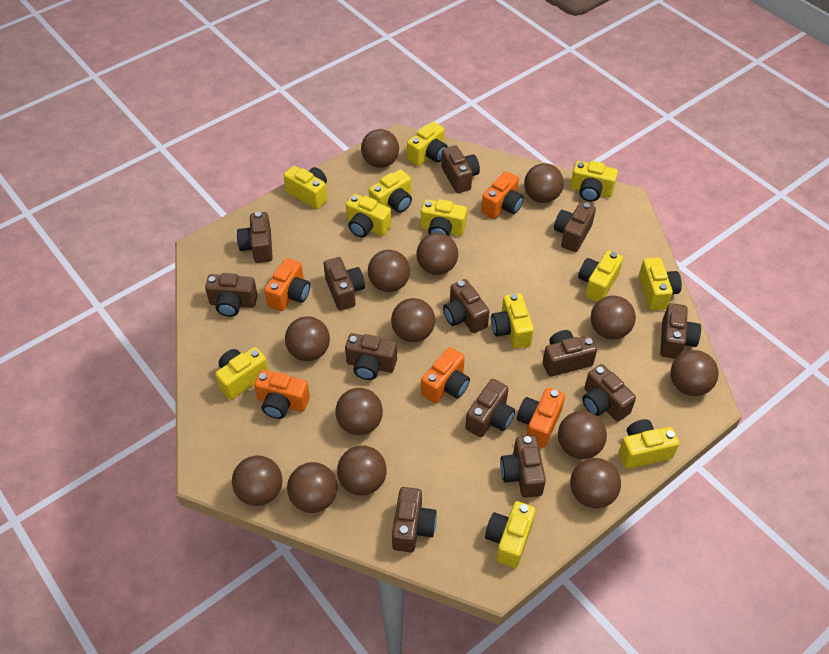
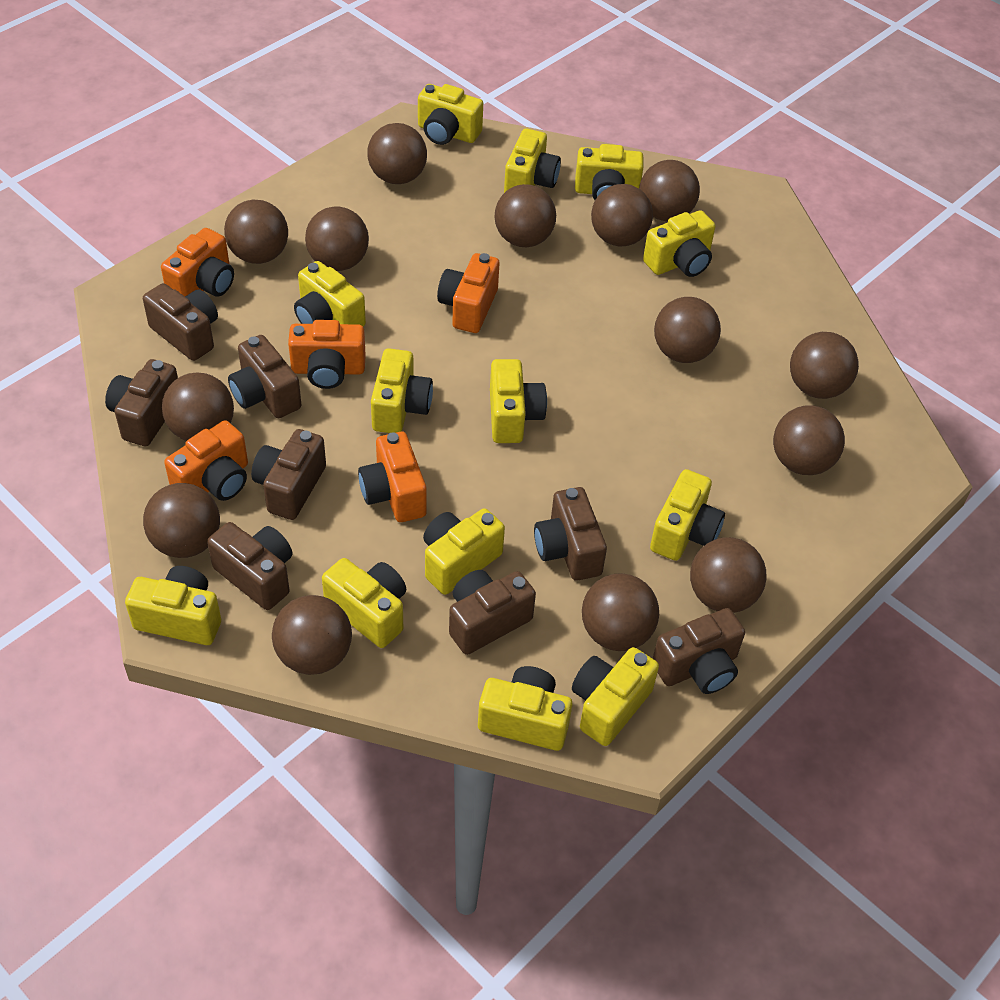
brown camera: 13 -> 8
yellow camera: 12 -> 13

